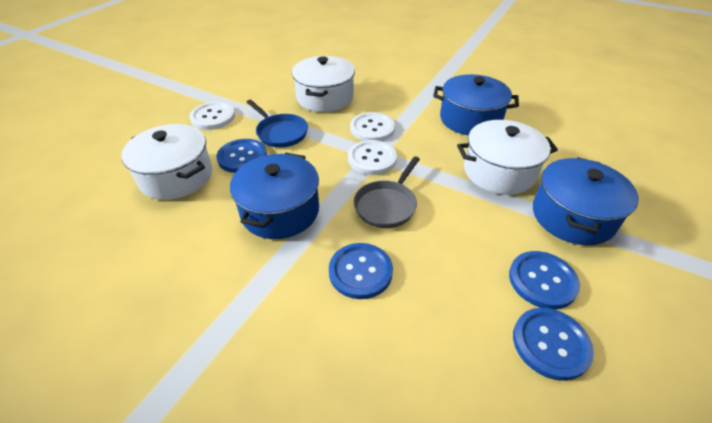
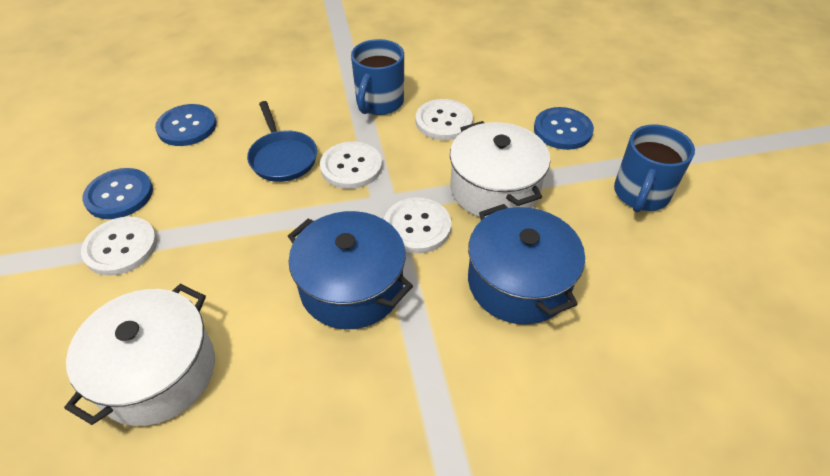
blue button: 4 -> 3
blue mug: 0 -> 2
blue pot: 3 -> 2
grey pan: 1 -> 0
white button: 3 -> 4
white pot: 3 -> 2

